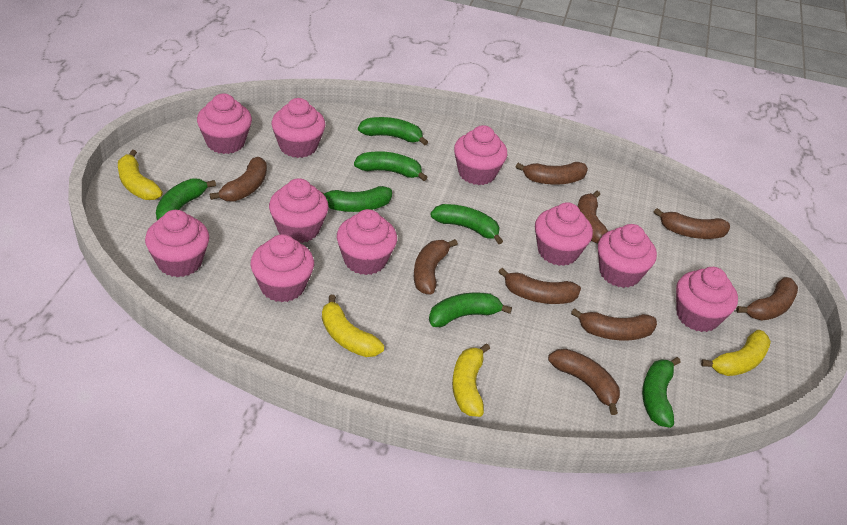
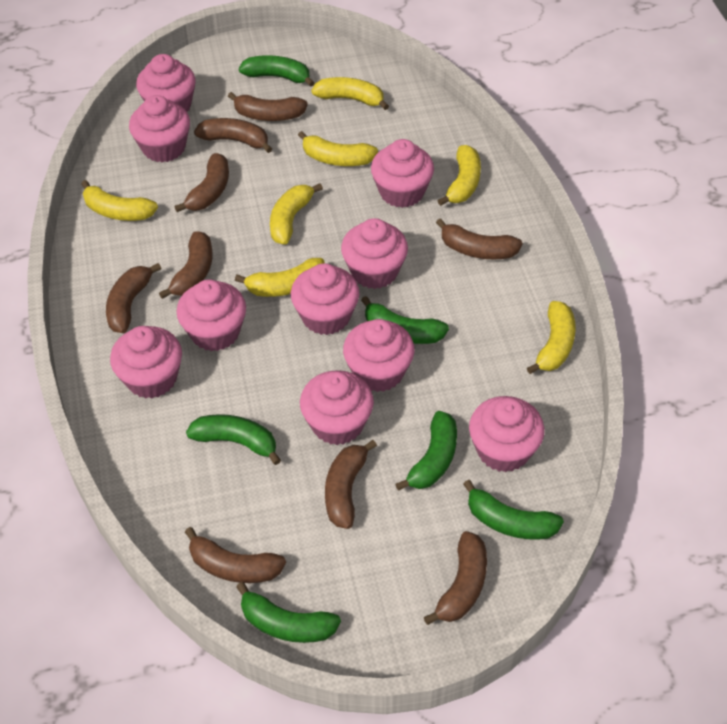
green banana: 7 -> 6
yellow banana: 4 -> 7

